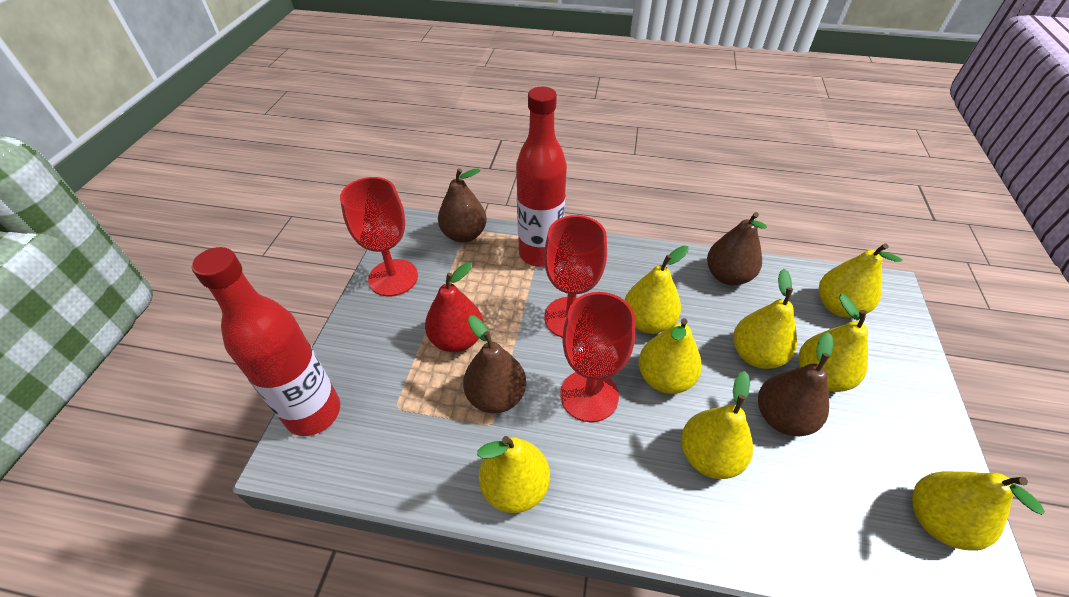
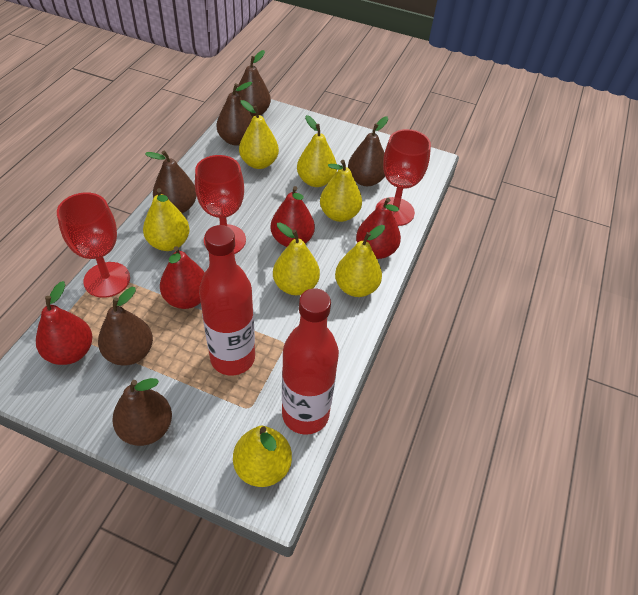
brown pear: 4 -> 6
red pear: 1 -> 4
yellow pear: 8 -> 7

